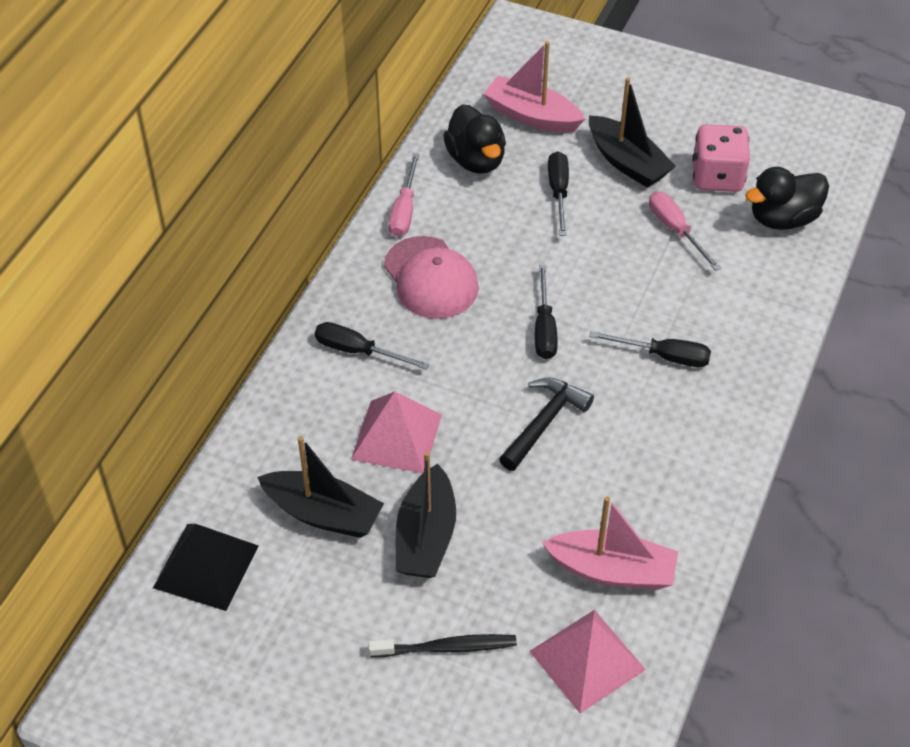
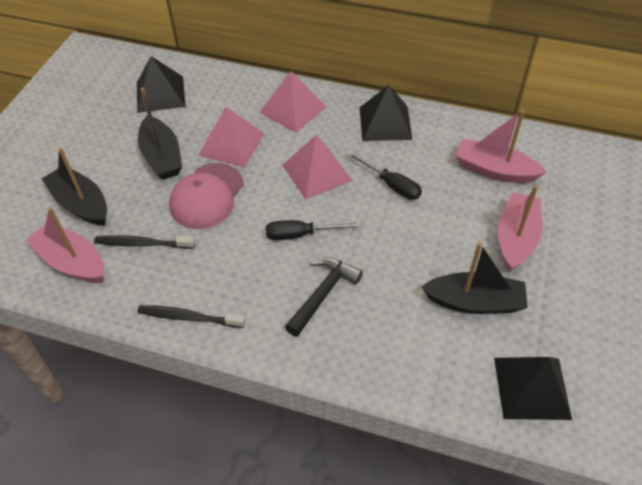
black duck: 2 -> 0
black pyramid: 1 -> 3
black screwdriver: 4 -> 2
black toothbrush: 1 -> 2
pink boat: 2 -> 3
pink dice: 1 -> 0
pink pyramid: 2 -> 3
pink screwdriver: 2 -> 0

